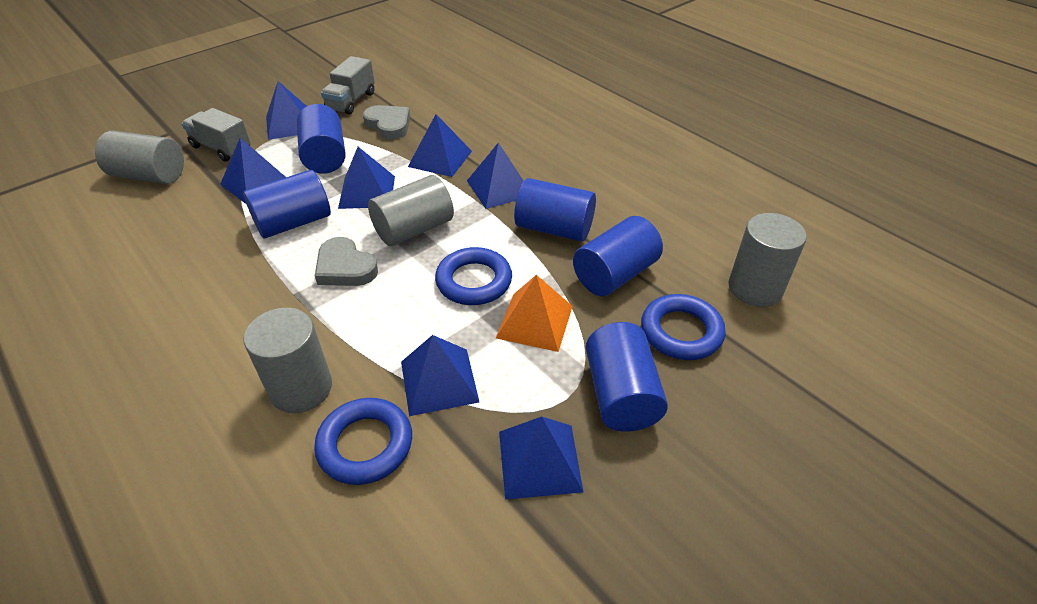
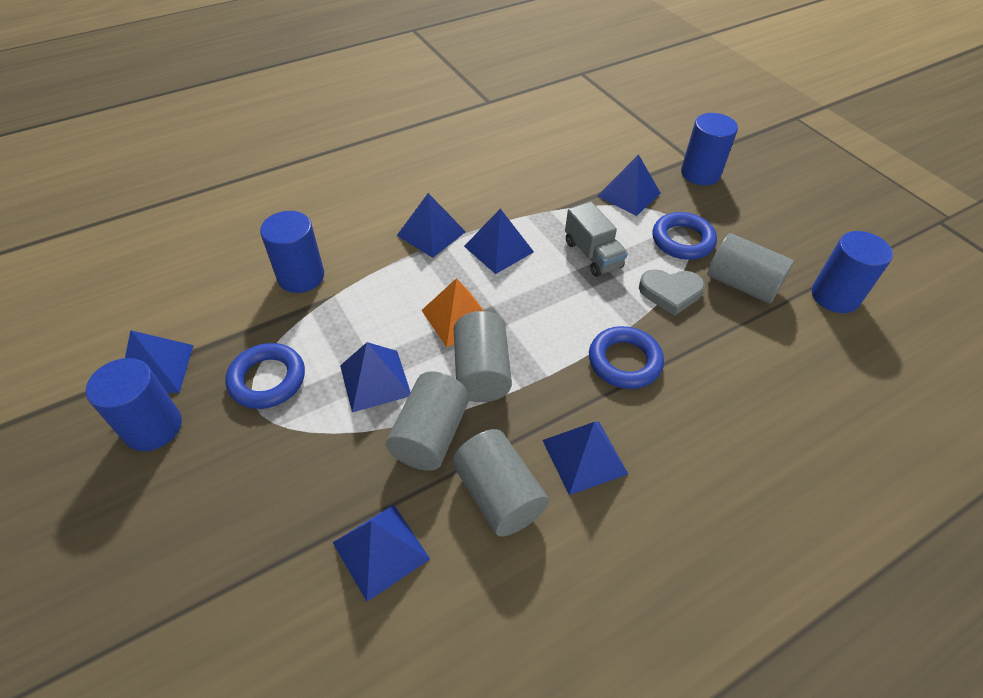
blue cylinder: 5 -> 4
grey heart: 2 -> 1
grey truck: 2 -> 1

